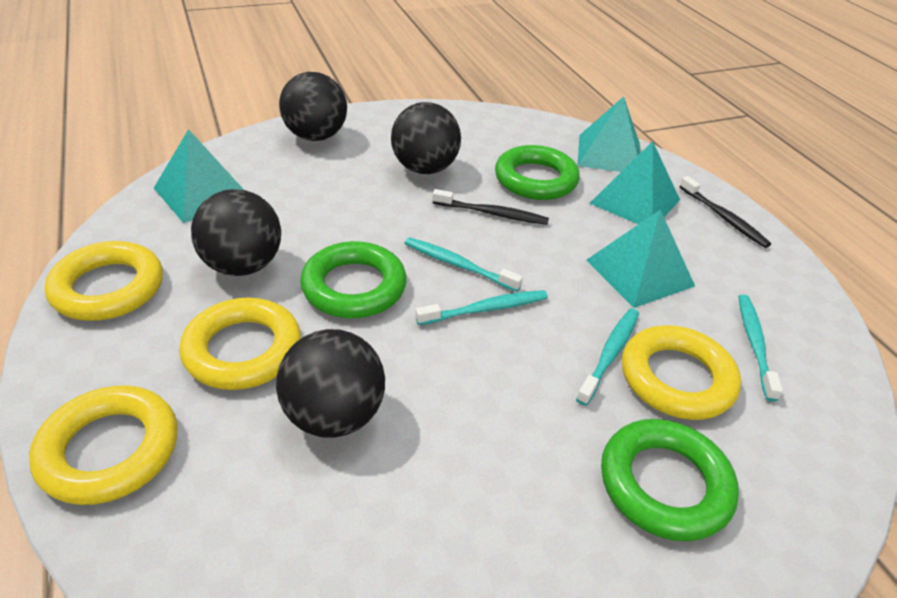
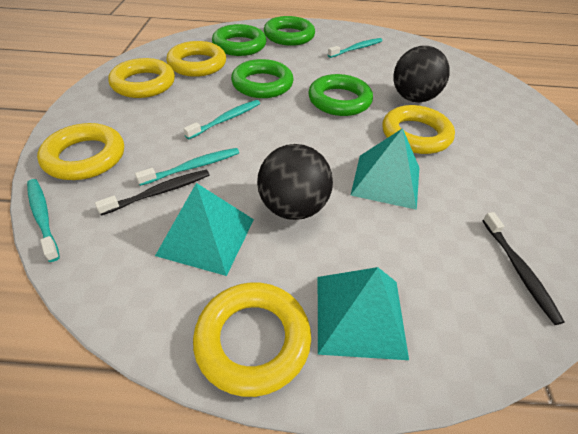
black ball: 4 -> 2
green ring: 3 -> 4
turquoise pyramid: 4 -> 3
yellow ring: 4 -> 5

